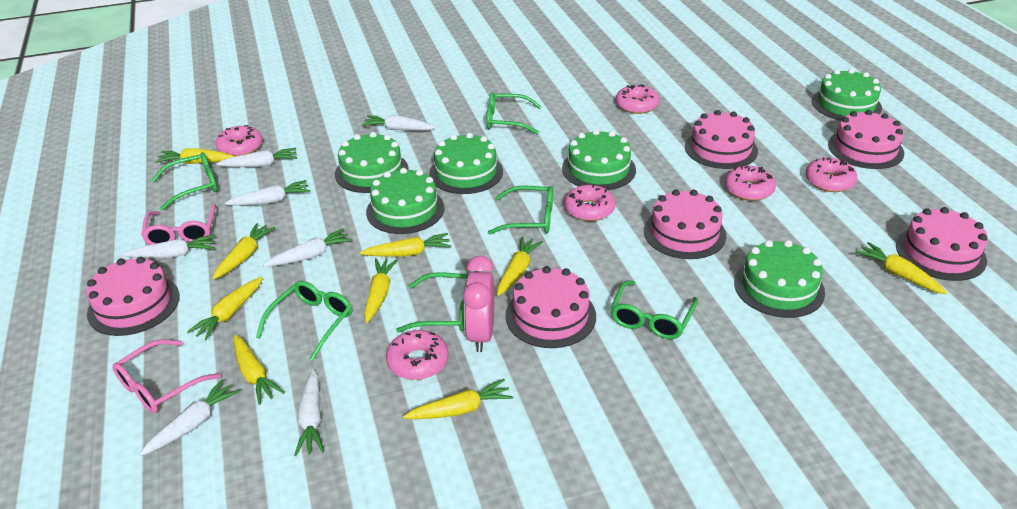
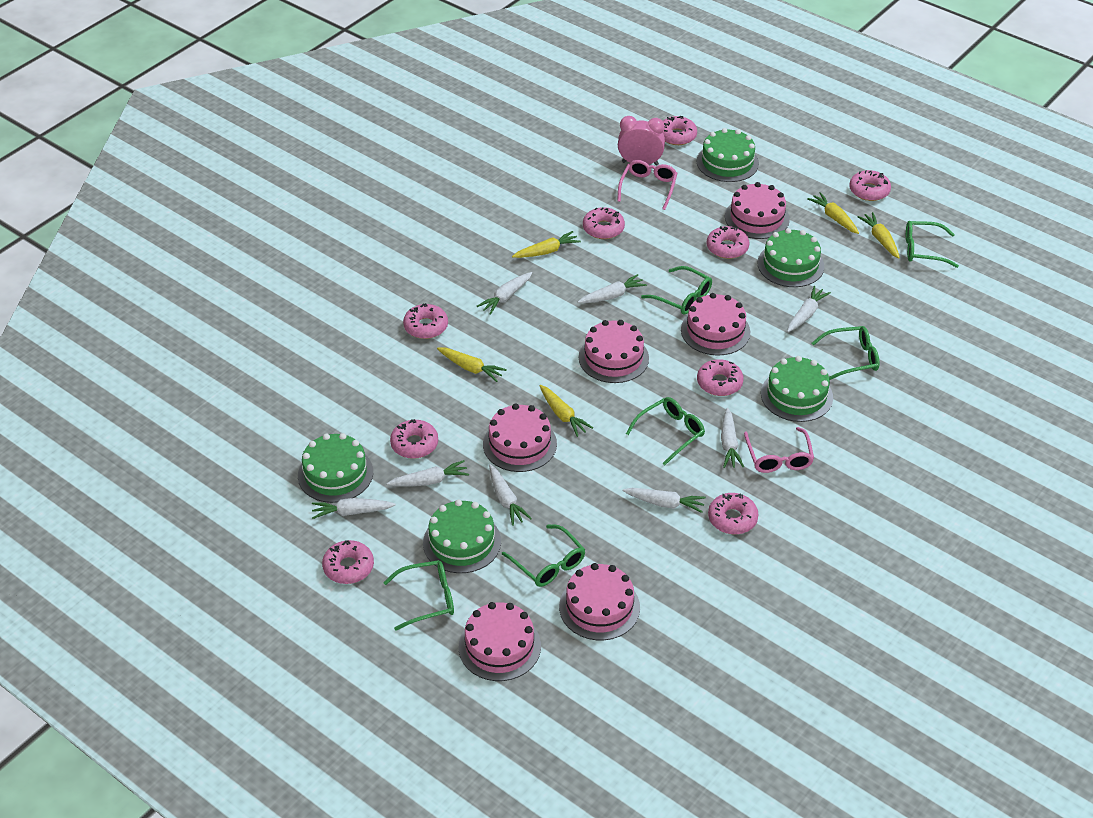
green cake: 6 -> 5
pink donut: 6 -> 9
white carrot: 7 -> 8
yellow carrot: 9 -> 5

